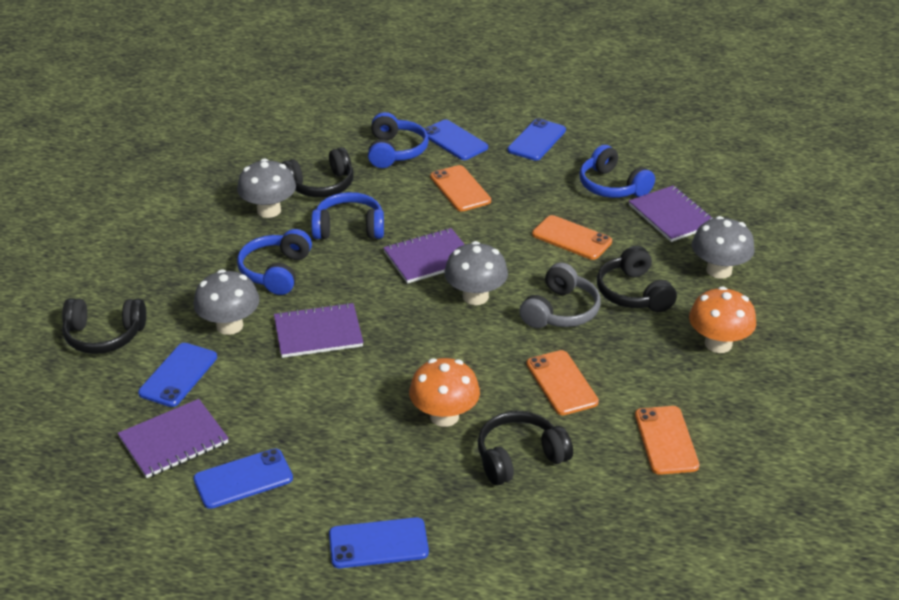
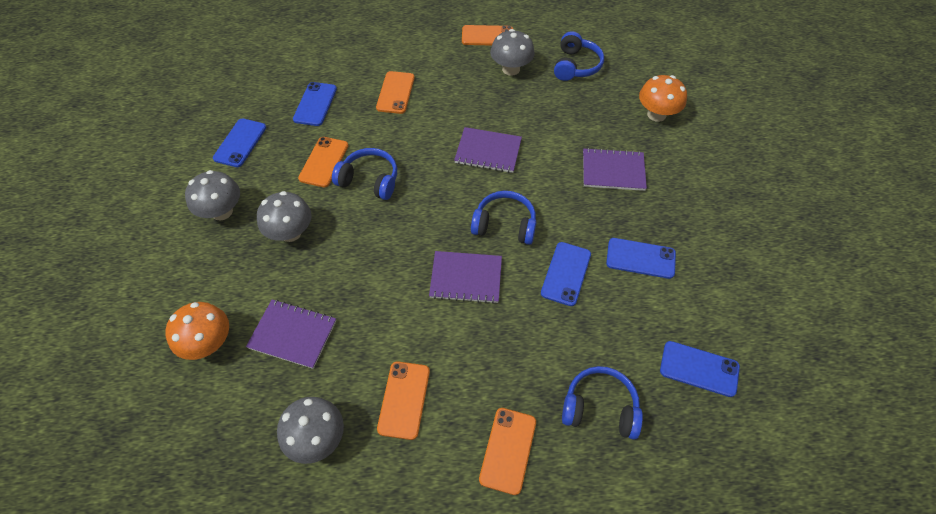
black headphones: 4 -> 0
grey headphones: 1 -> 0
orange phone: 4 -> 5

